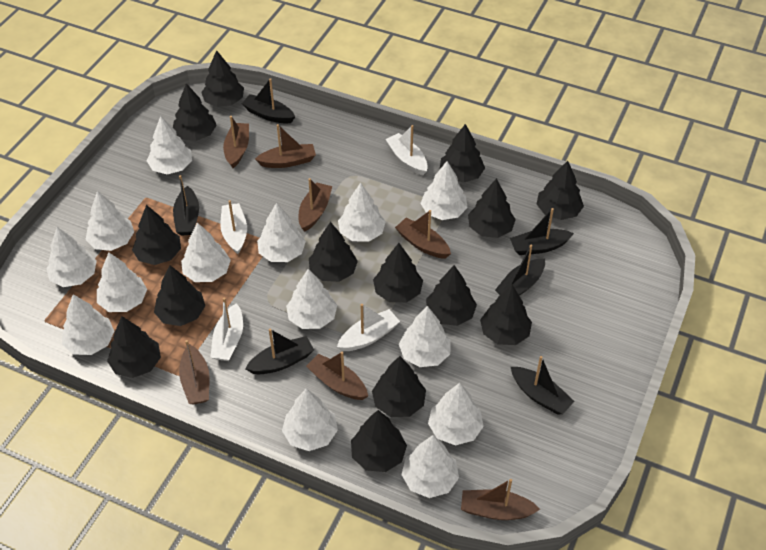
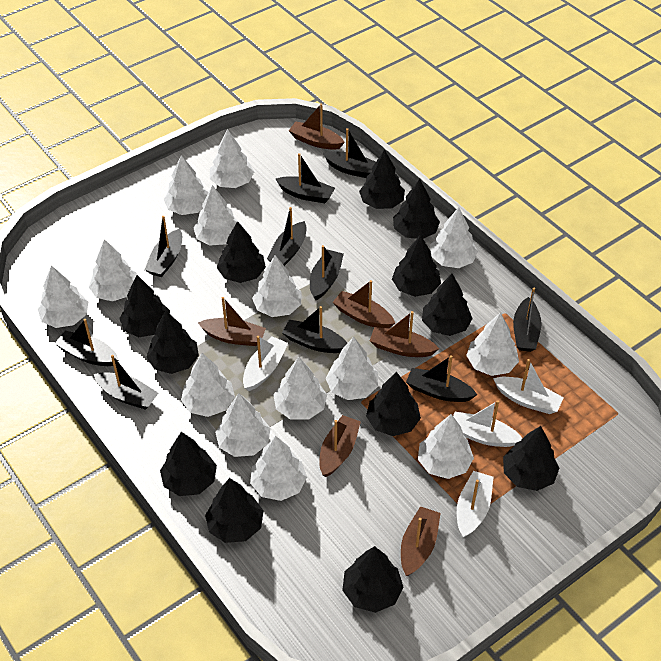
black boat: 6 -> 10
black tree: 14 -> 12
brown boat: 7 -> 6

